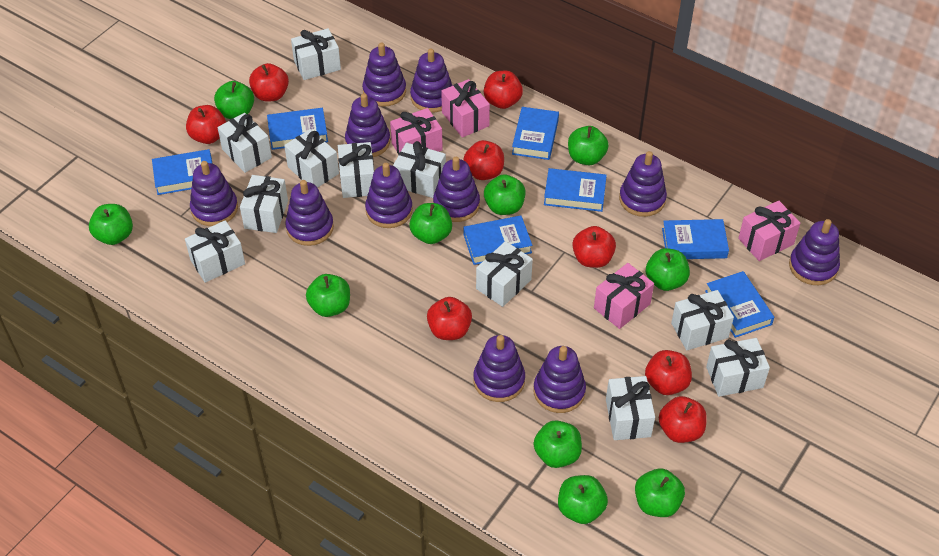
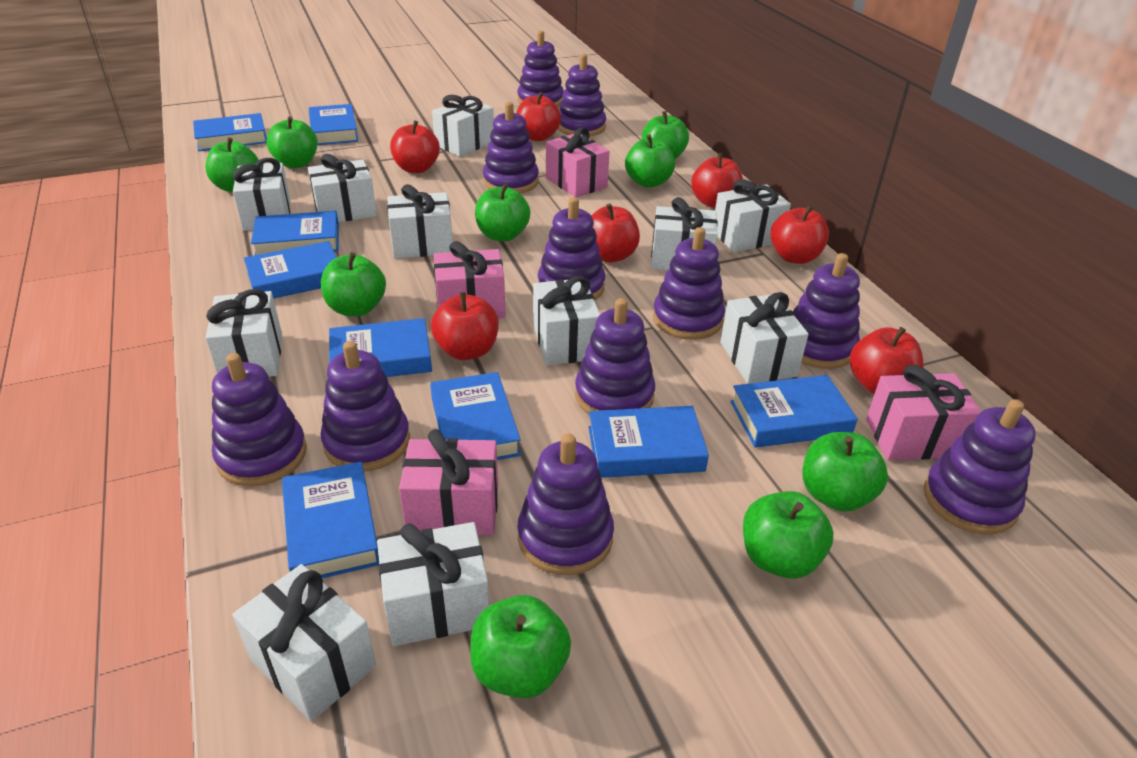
blue book: 7 -> 9
green apple: 10 -> 9
red apple: 8 -> 7

